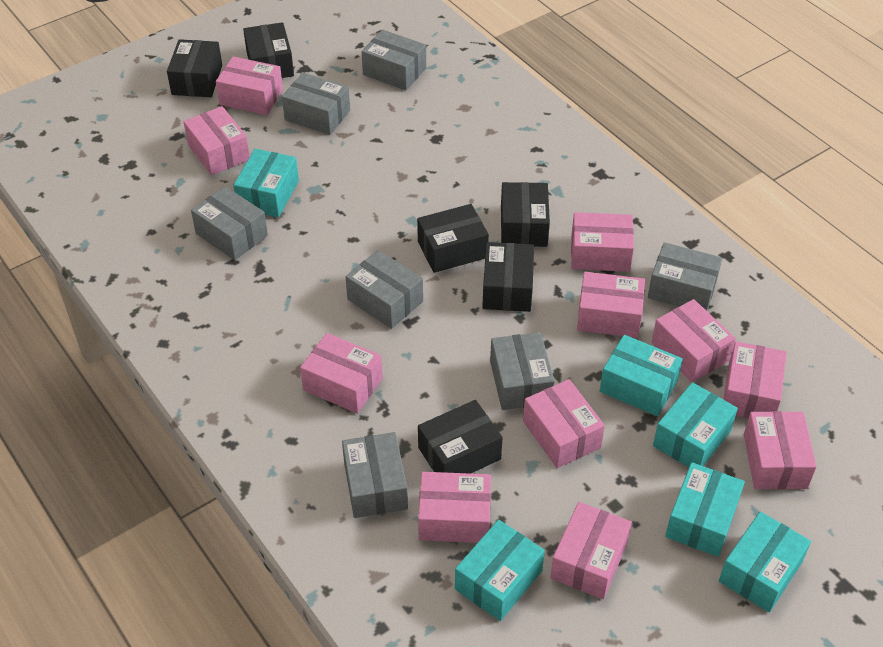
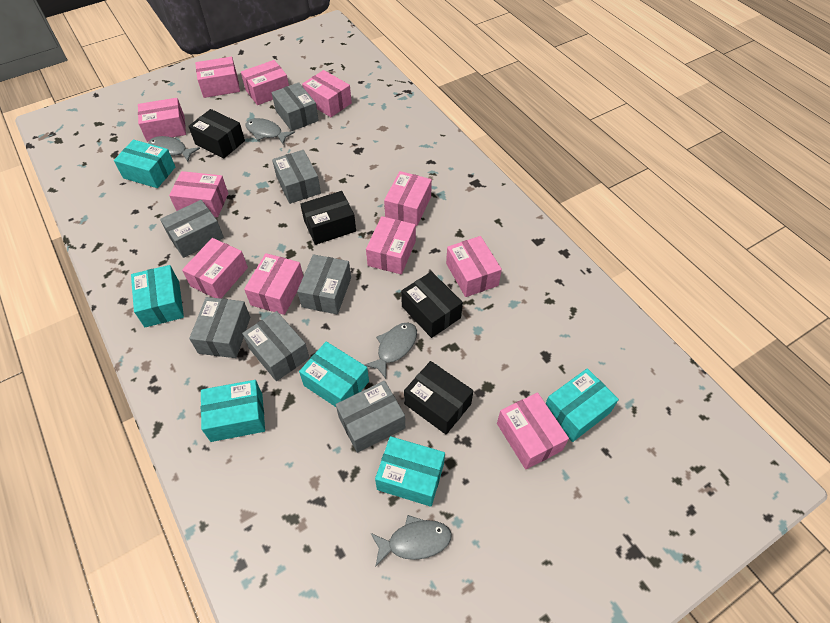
black box: 6 -> 4
grey fish: 0 -> 4

